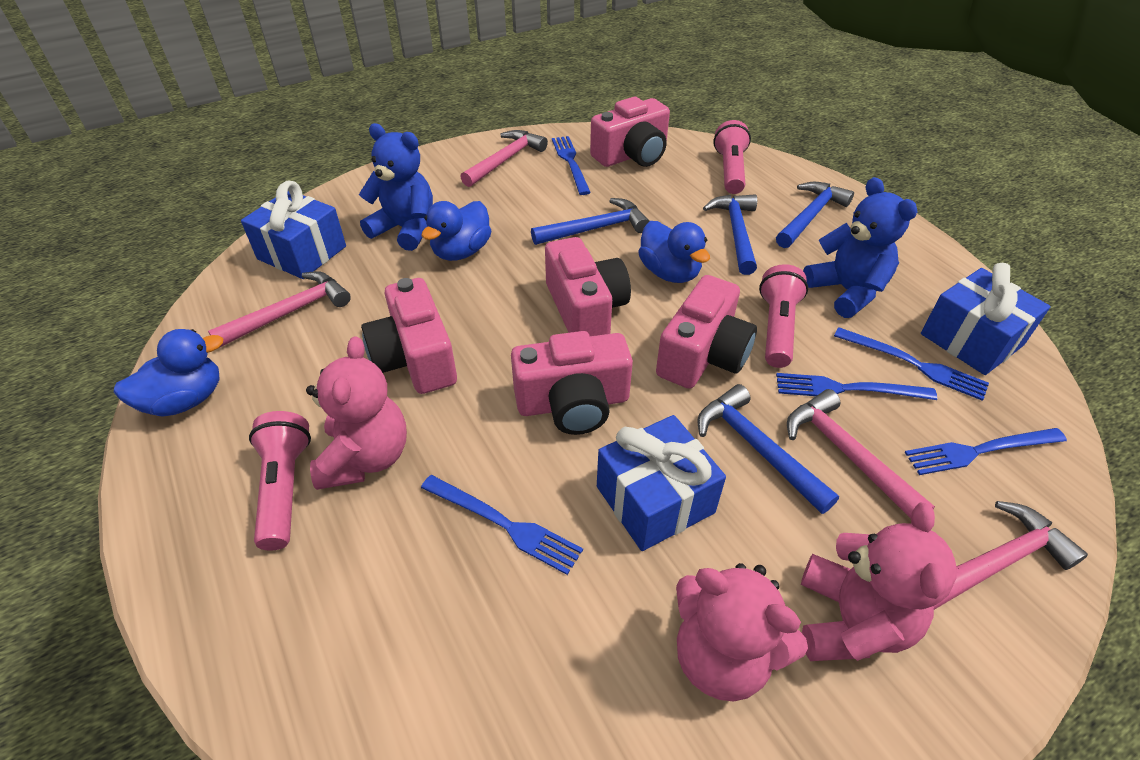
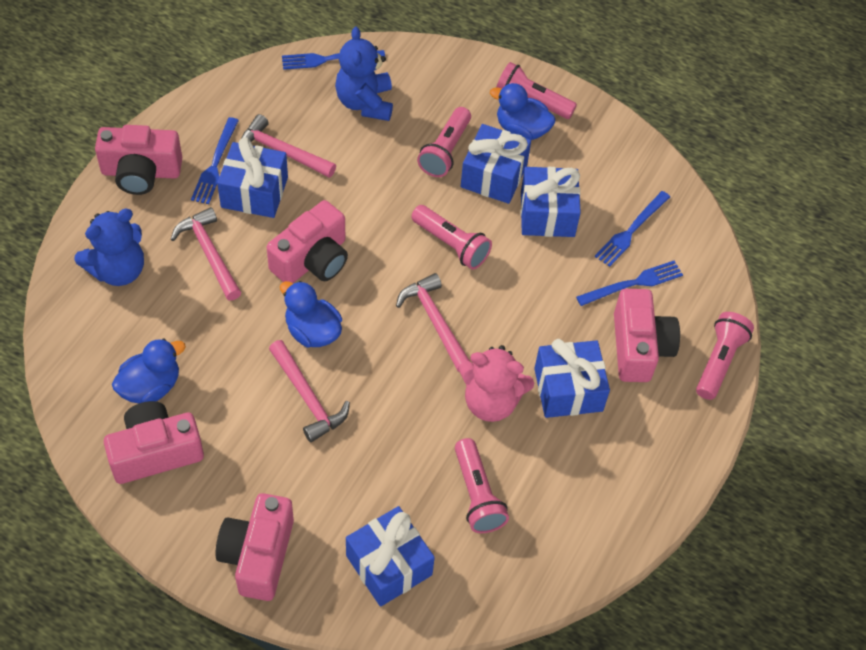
blue fork: 5 -> 4
blue gift: 3 -> 5
blue hammer: 4 -> 0
pink flashlight: 3 -> 5
pink teddy bear: 3 -> 1

